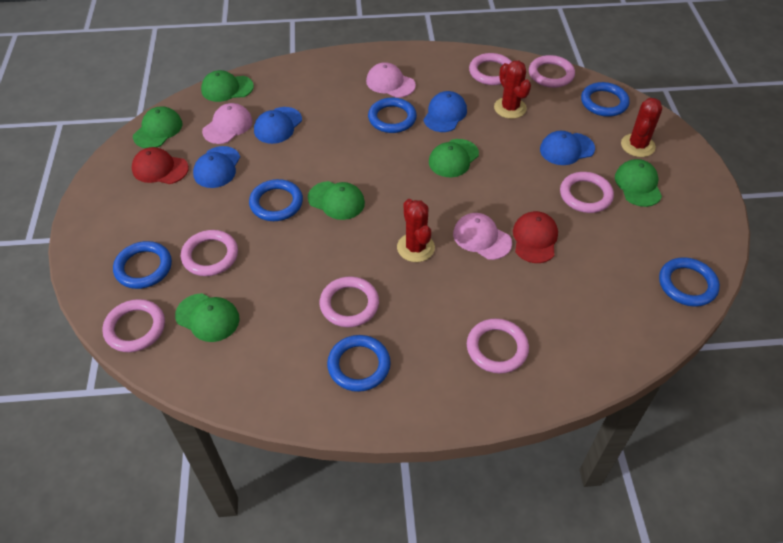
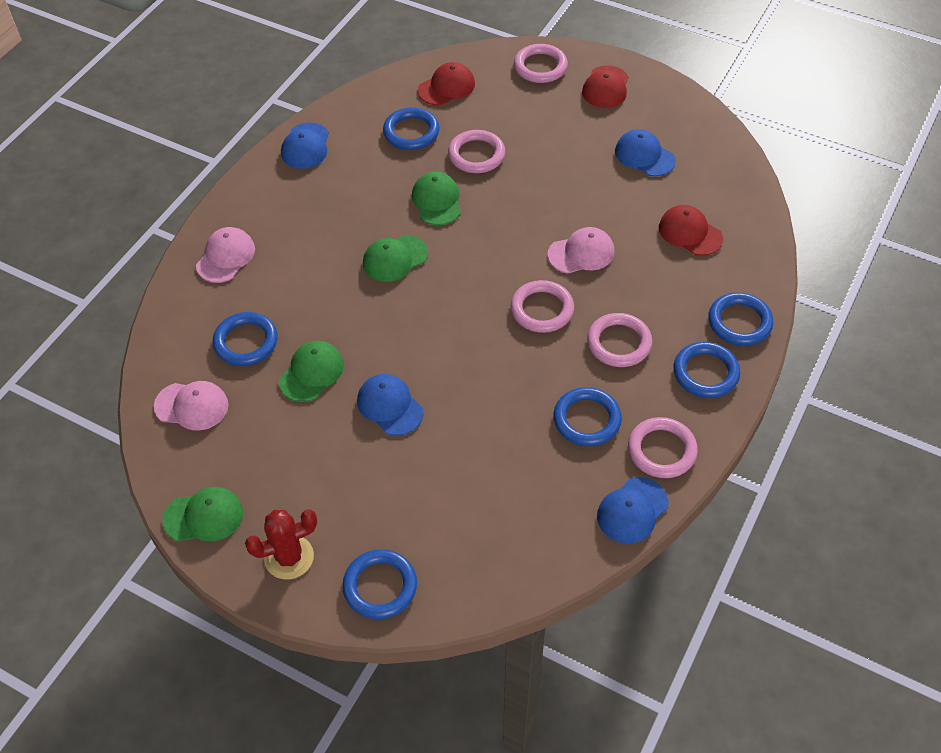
green cap: 6 -> 4
pink ring: 7 -> 5
red cactus: 3 -> 1
red cap: 2 -> 3

